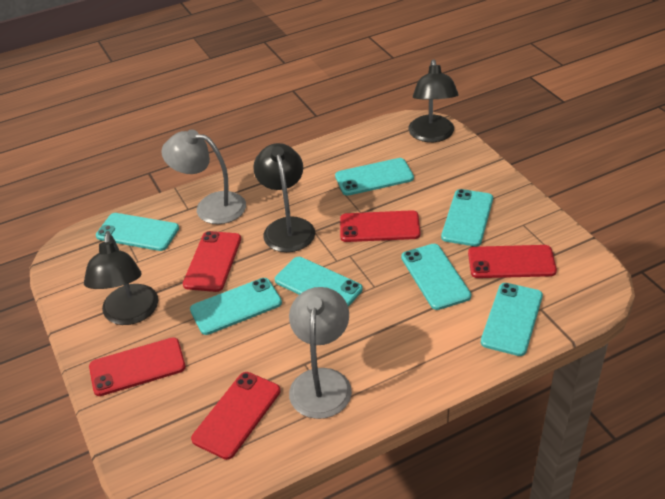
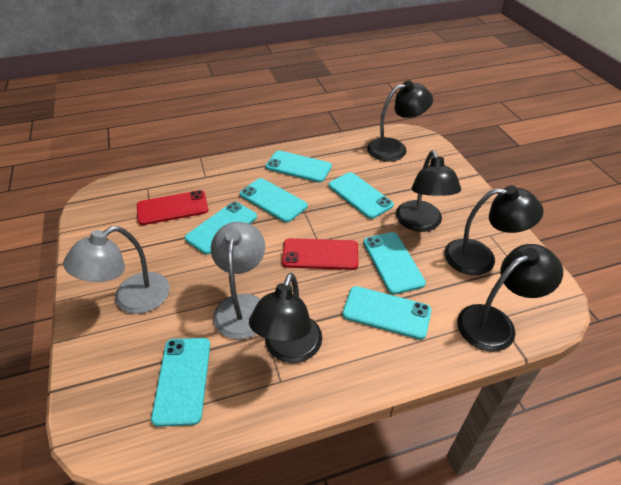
black lamp: 3 -> 5
red phone: 5 -> 2

